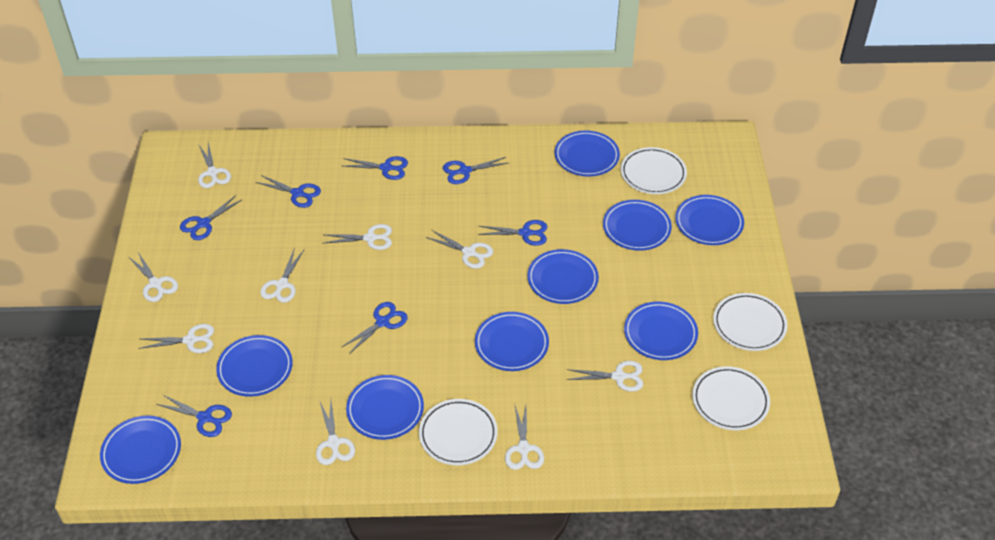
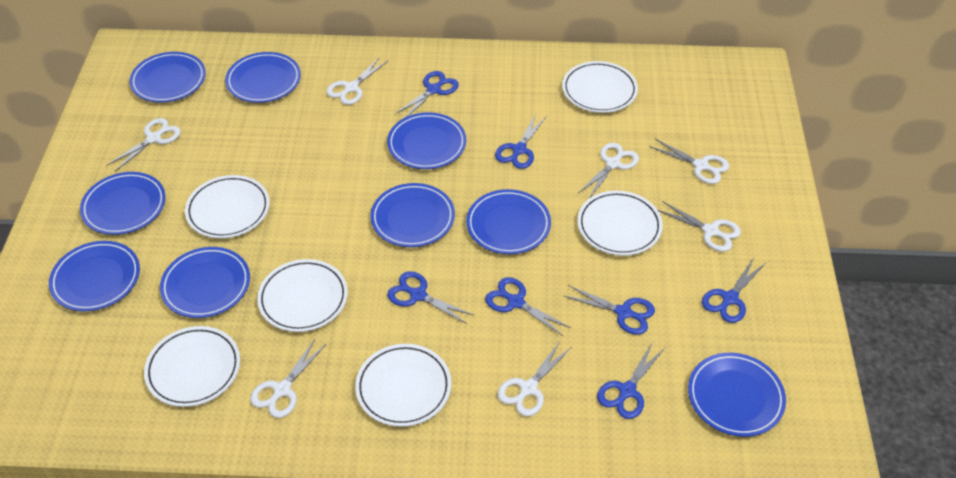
white plate: 4 -> 6
white scissors: 9 -> 7

